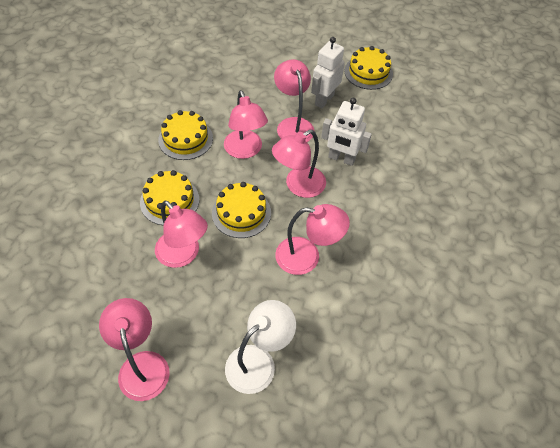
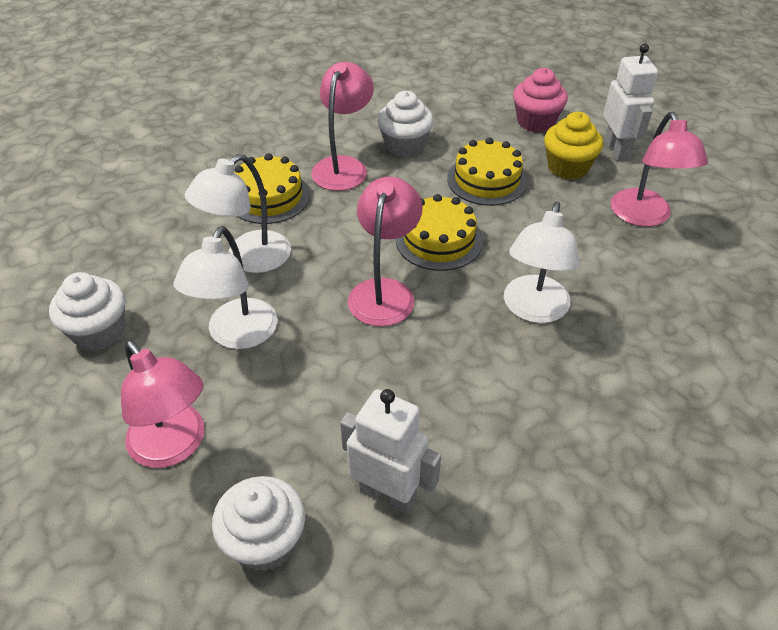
pink cupcake: 0 -> 1
pink lamp: 6 -> 4
white cupcake: 0 -> 3
white lamp: 1 -> 3
yellow cake: 4 -> 3
yellow cupcake: 0 -> 1

